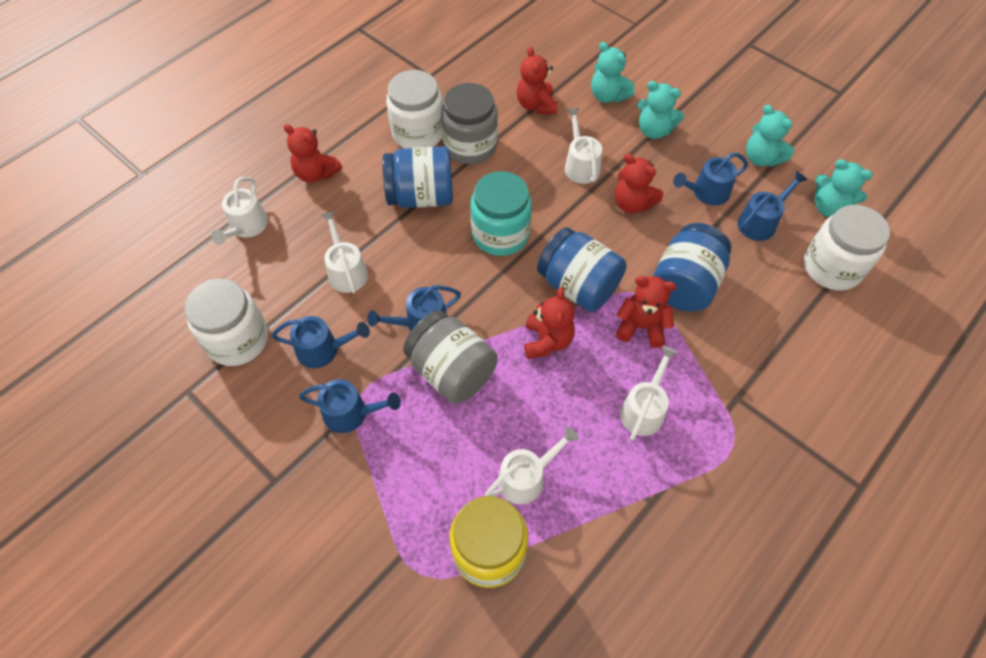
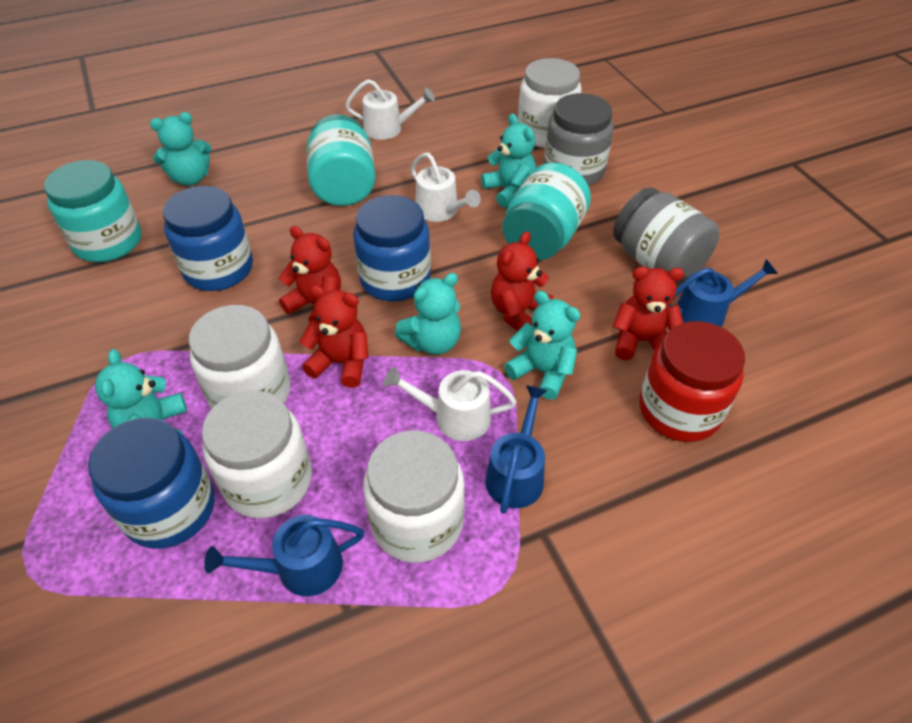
blue watering can: 5 -> 3
red jar: 0 -> 1
red teddy bear: 5 -> 4
turquoise jar: 1 -> 3
turquoise teddy bear: 4 -> 5
white jar: 3 -> 4
white watering can: 5 -> 3
yellow jar: 1 -> 0

